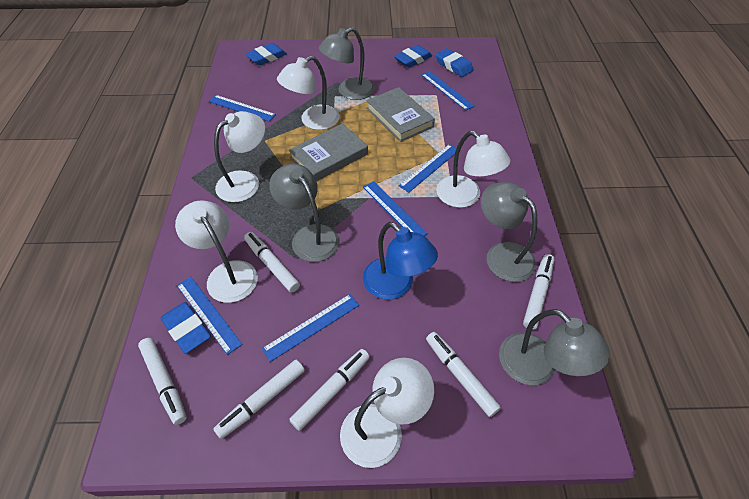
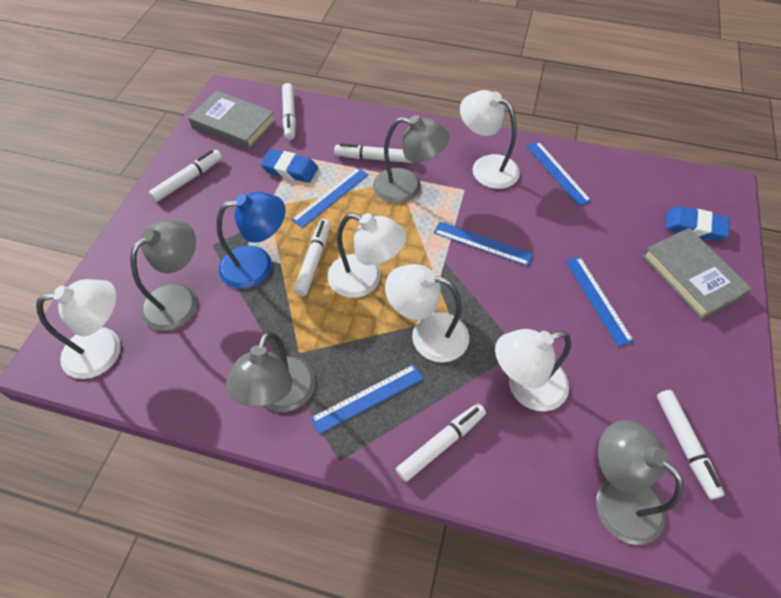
blue eraser: 4 -> 2
blue ruler: 6 -> 5

